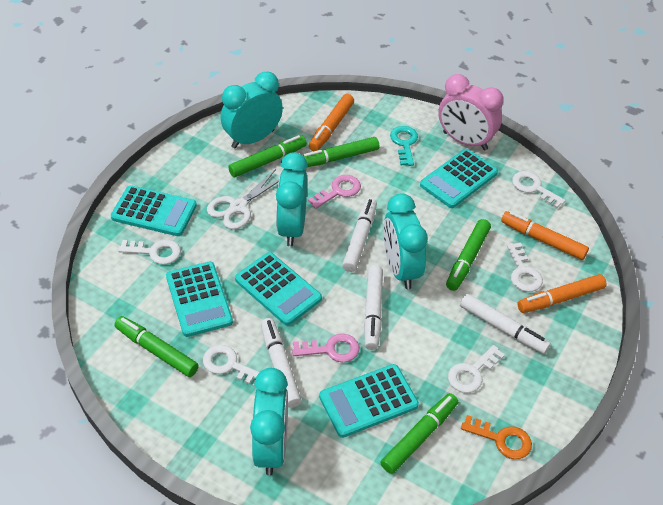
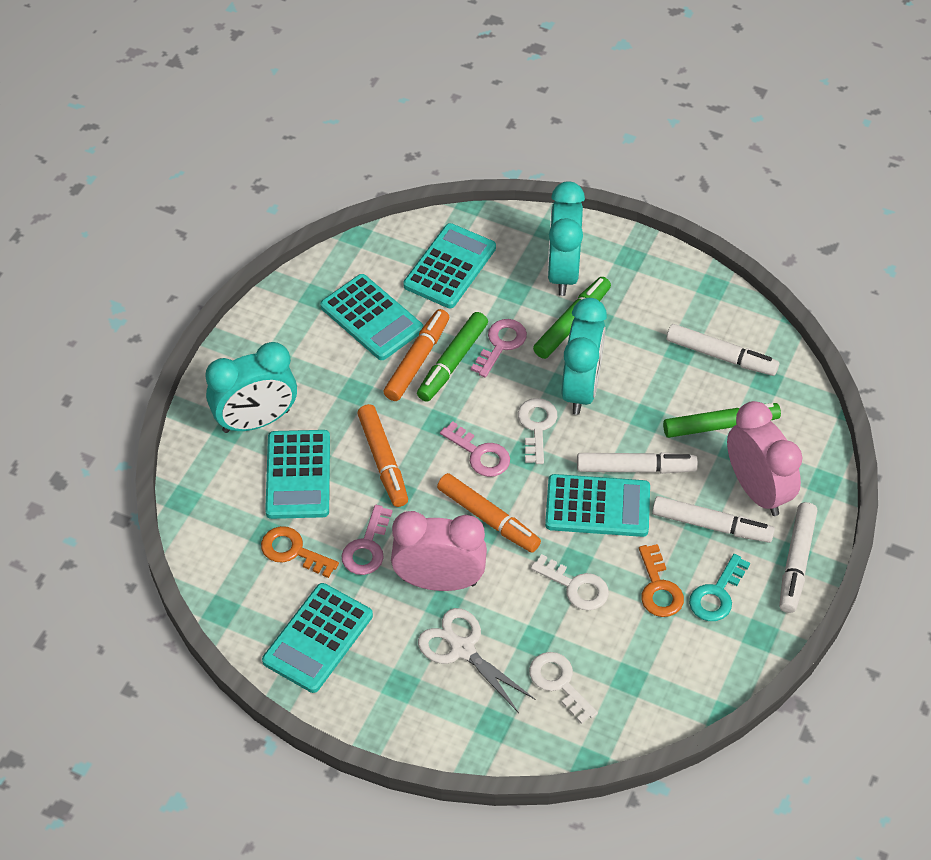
green marker: 5 -> 3
orange key: 1 -> 2
pink clock: 1 -> 2
pink key: 2 -> 3
turquoise clock: 4 -> 3
white key: 5 -> 3

